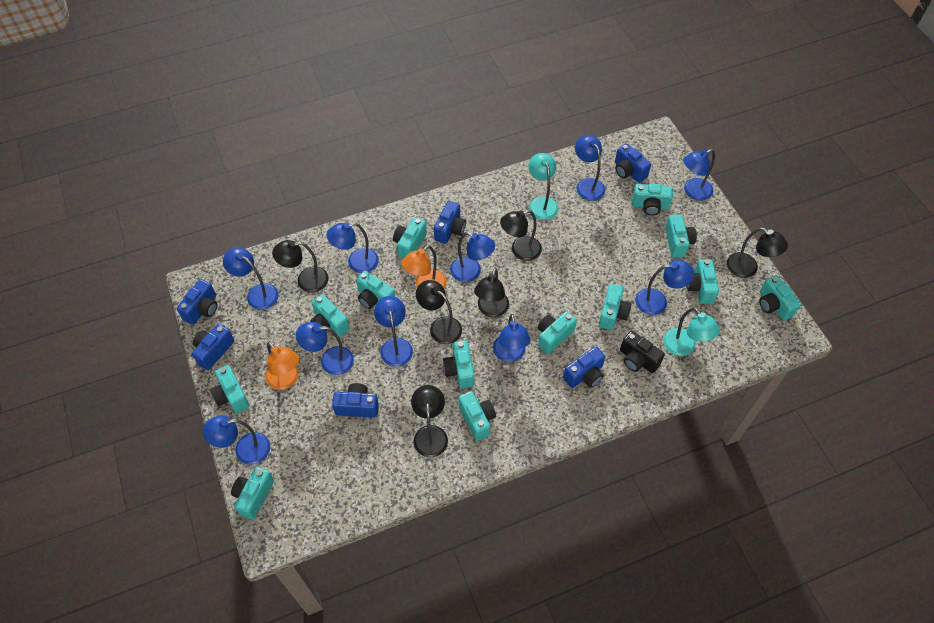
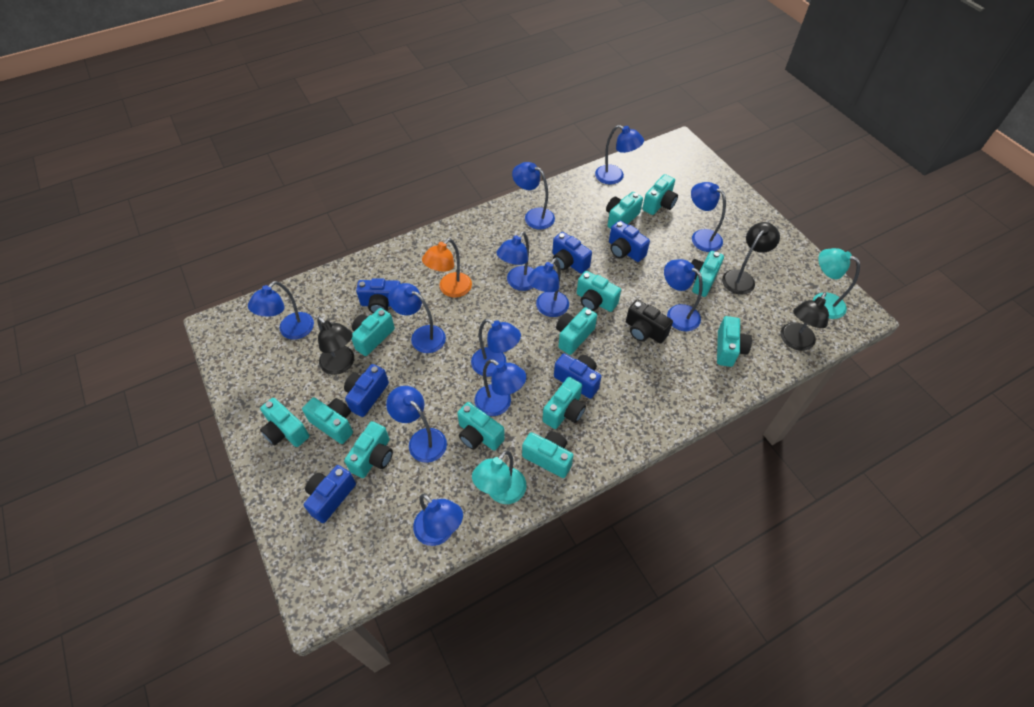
black lamp: 6 -> 3
blue lamp: 10 -> 12
orange lamp: 2 -> 1

